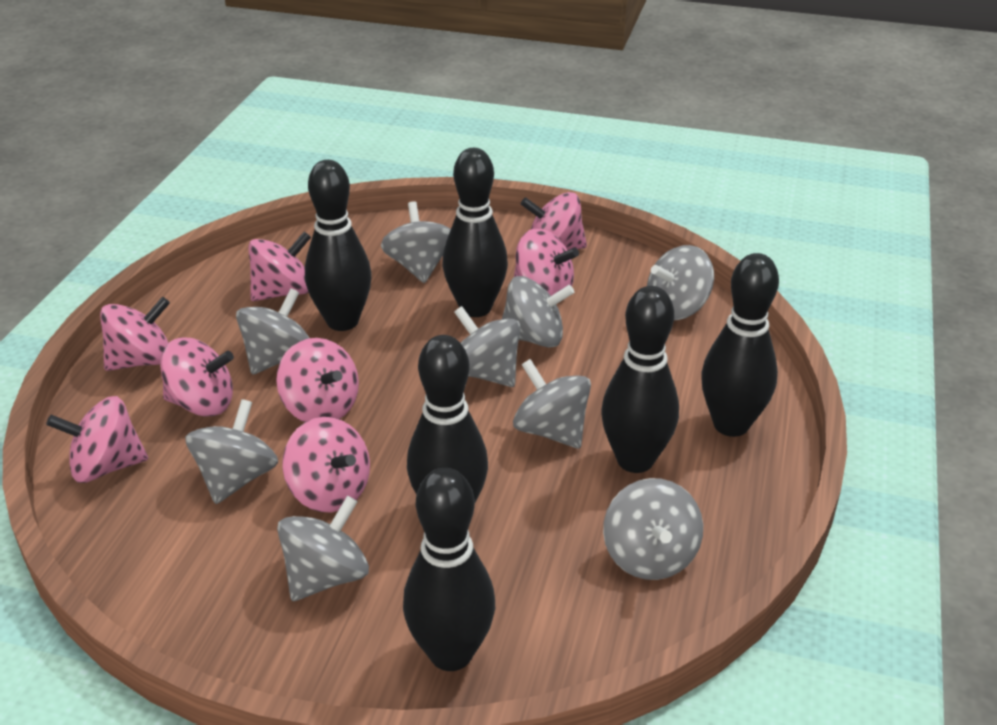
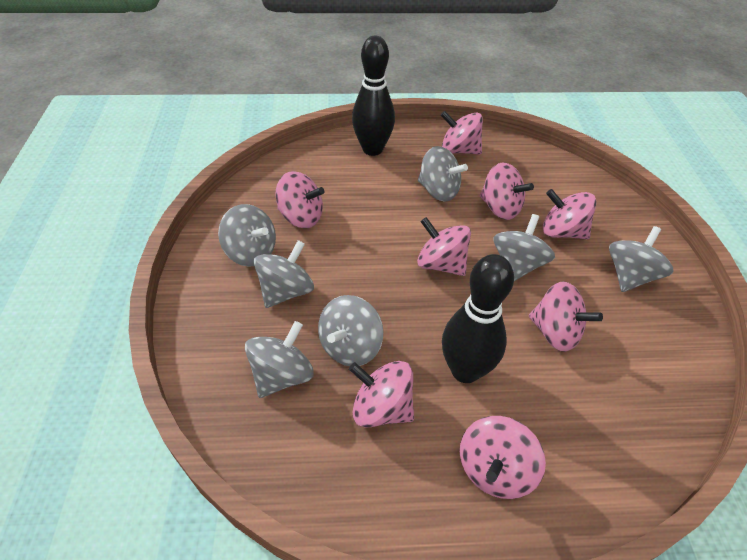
black bowling pin: 6 -> 2
grey spinning top: 9 -> 7

